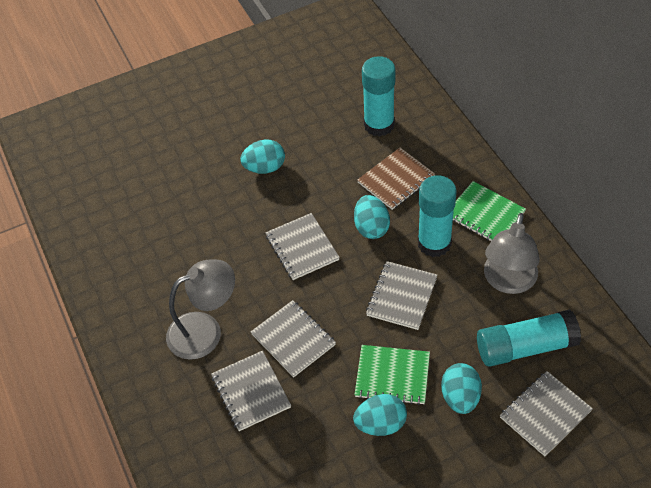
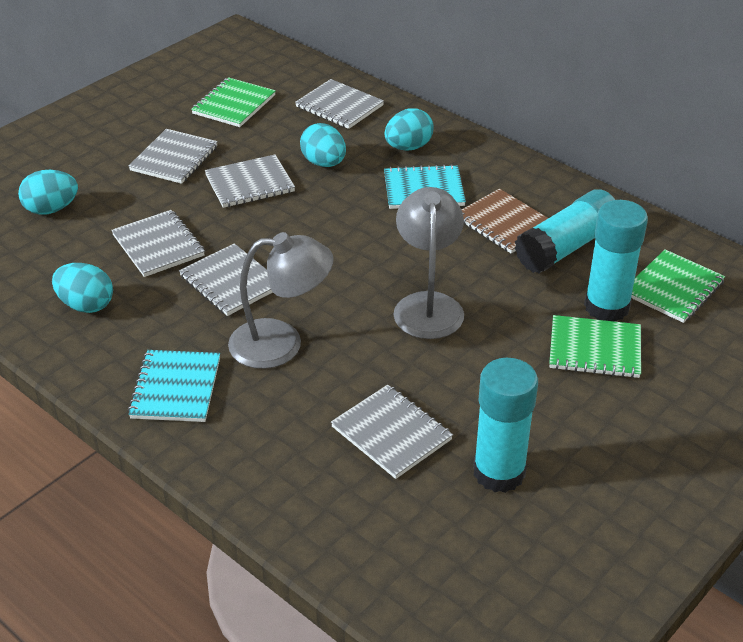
green notebook: 2 -> 3
grey notebook: 5 -> 6
turquoise notebook: 0 -> 2

